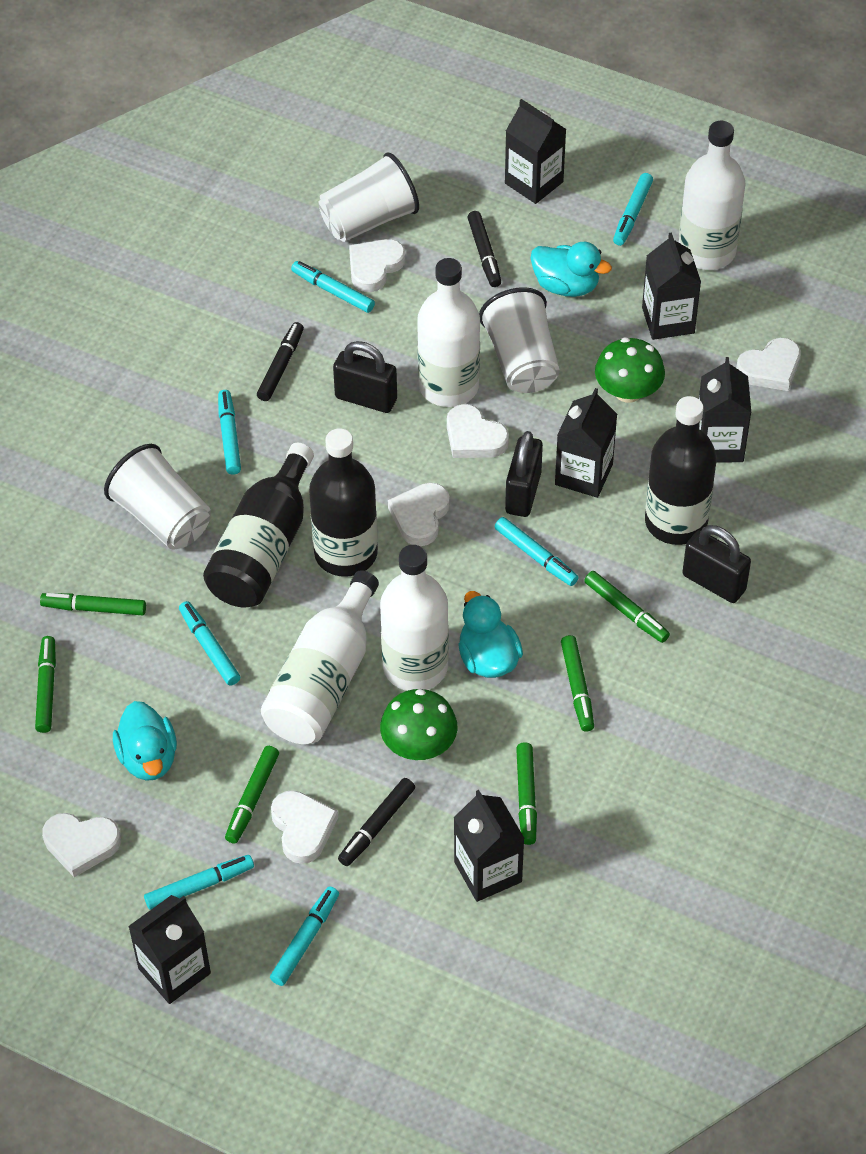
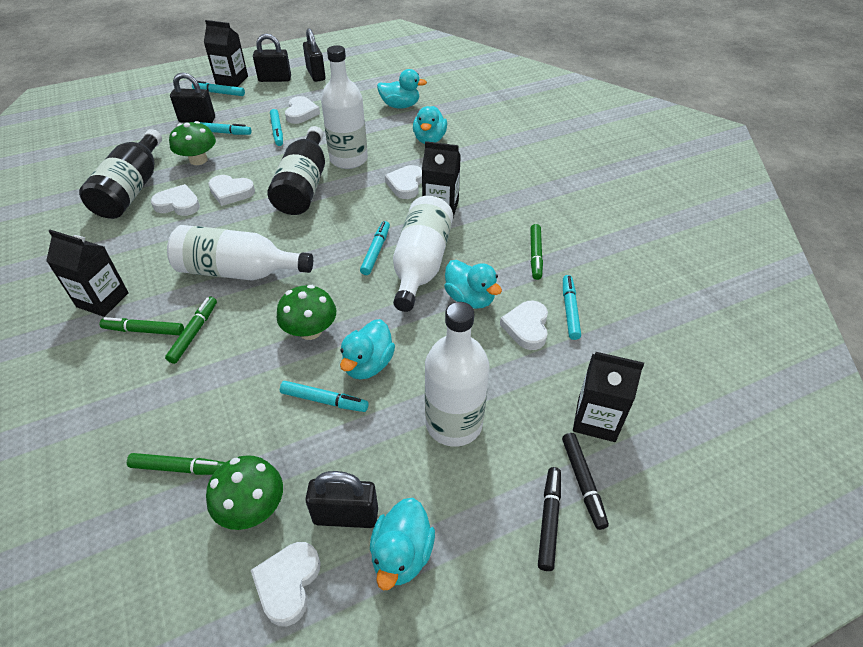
black bottle: 3 -> 2
black carton: 6 -> 4
black marker: 3 -> 2
black padlock: 3 -> 4
green marker: 6 -> 4
green mushroom: 2 -> 3
turquoise duck: 3 -> 5
turquoise marker: 7 -> 6
white cup: 3 -> 0

